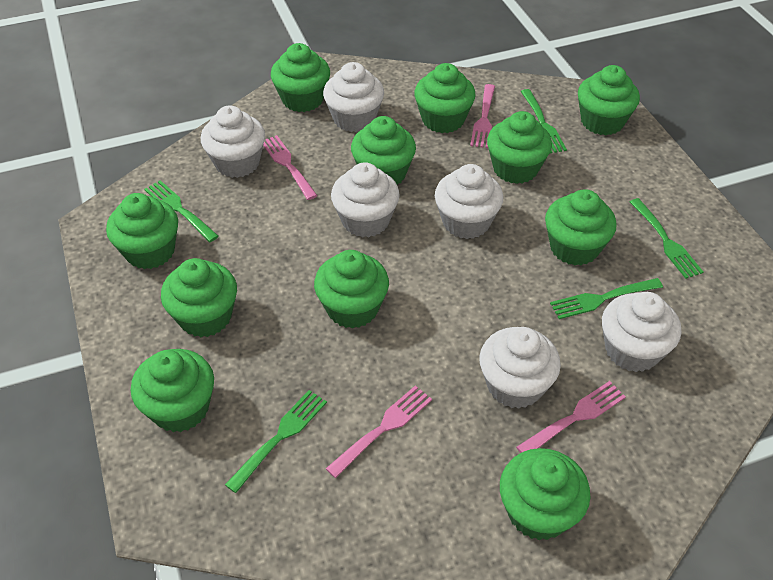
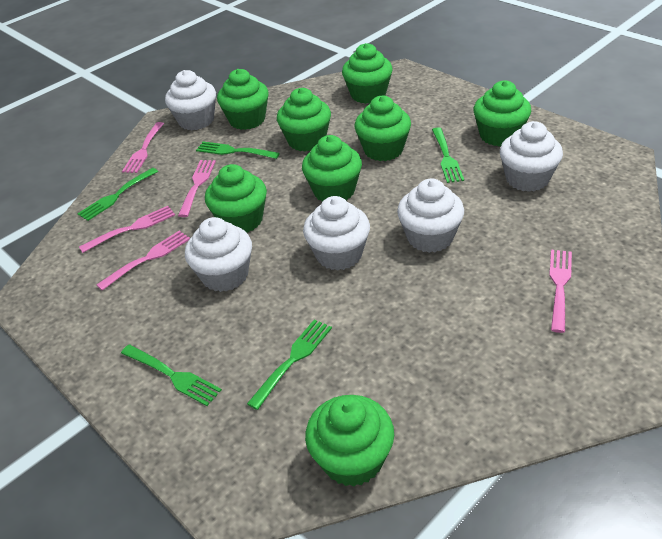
green cupcake: 11 -> 8
pink fork: 4 -> 5
white cupcake: 6 -> 5

